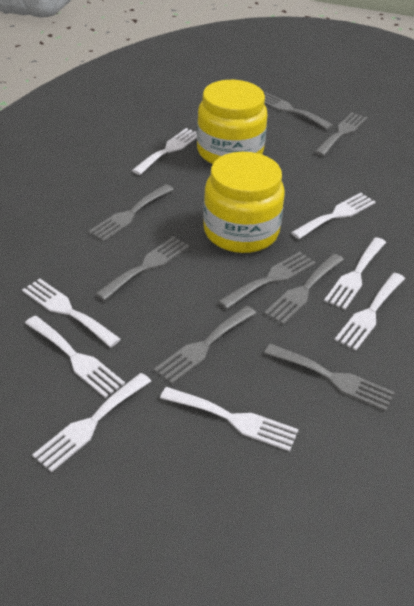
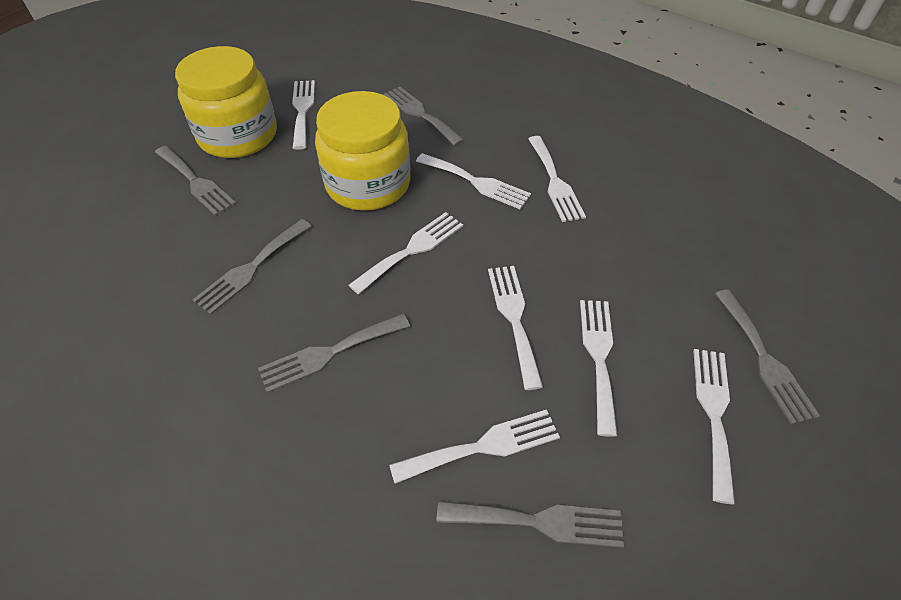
grey fork: 8 -> 6

